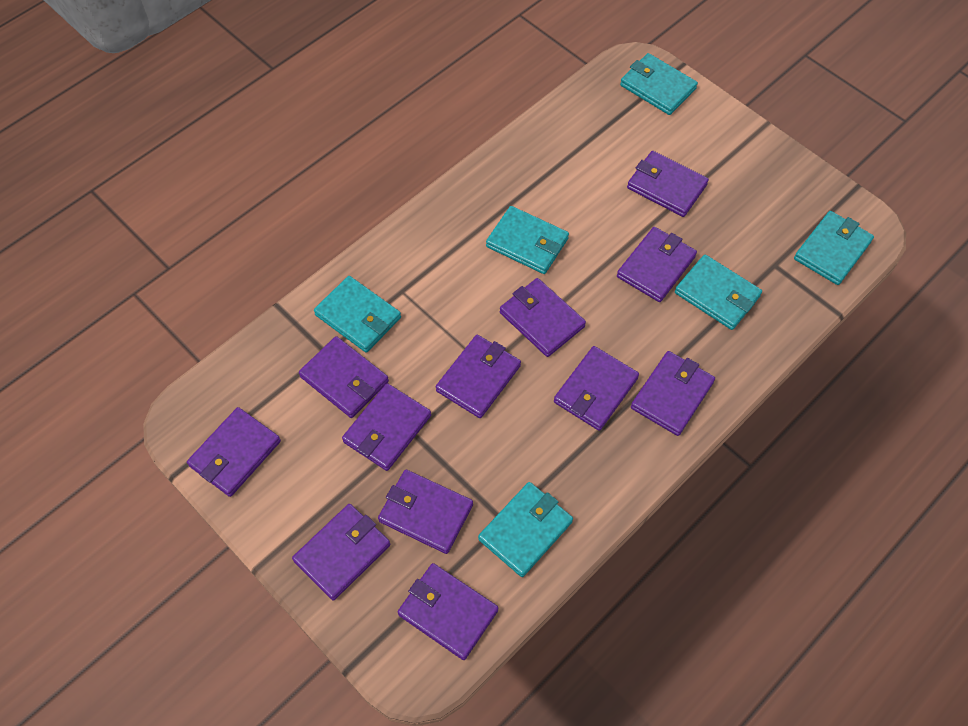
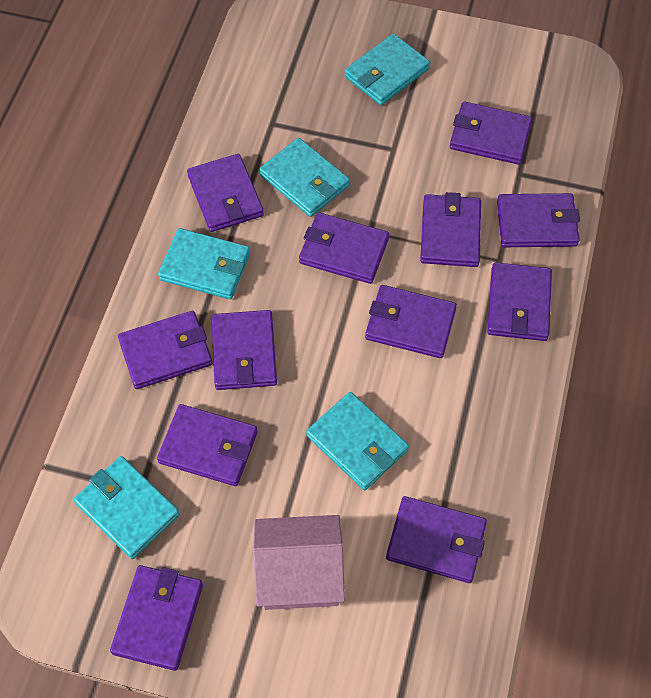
pink house: 0 -> 1
turquoise wallet: 6 -> 5

